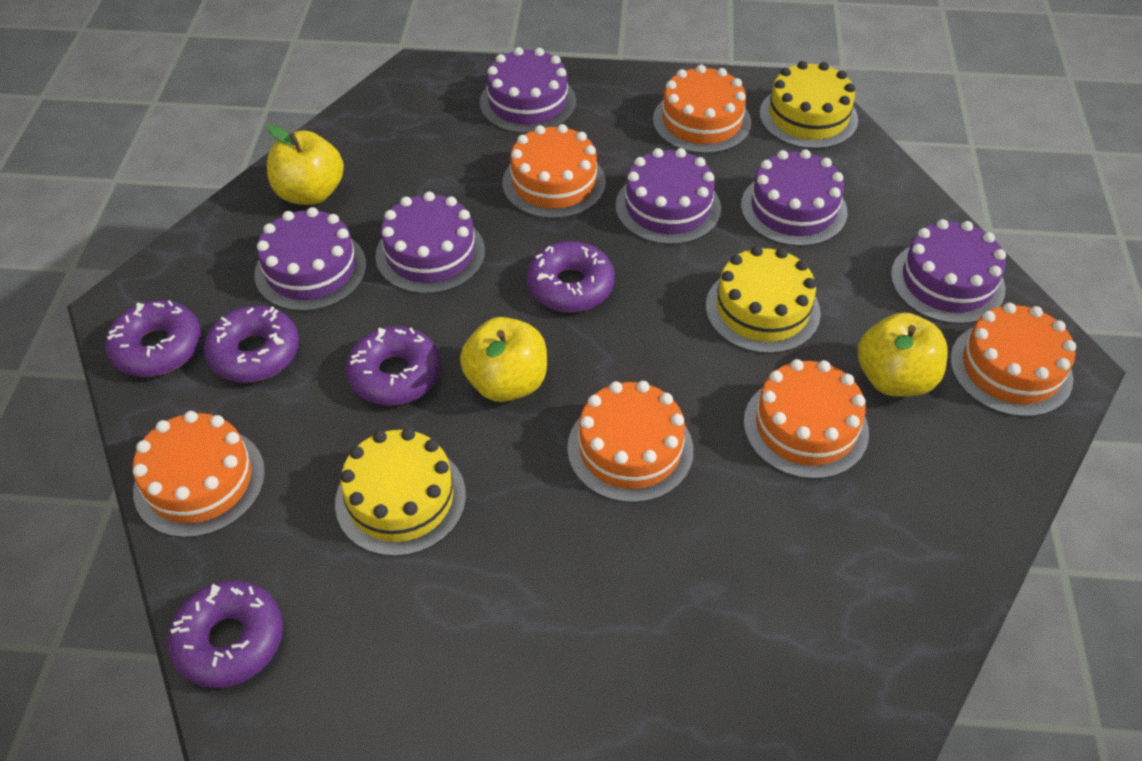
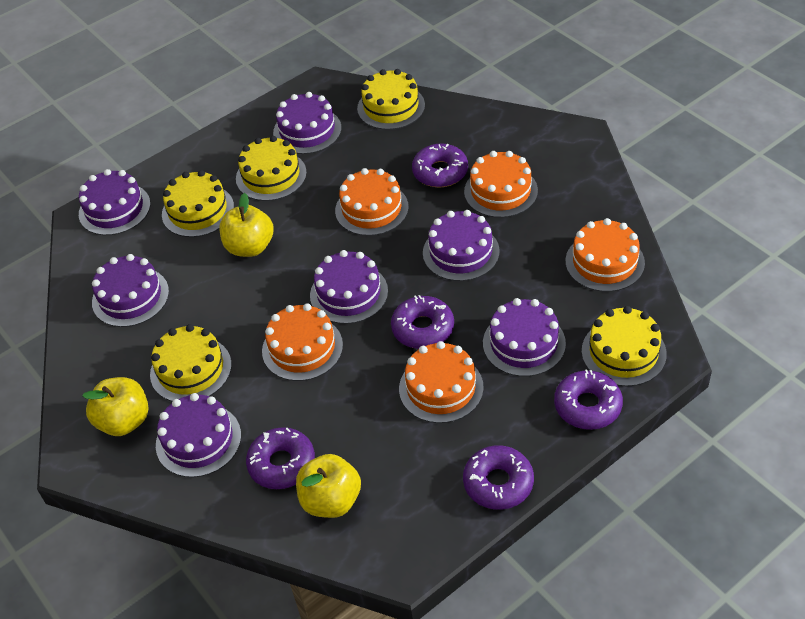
orange cake: 6 -> 5
purple cake: 6 -> 7
yellow cake: 3 -> 5

